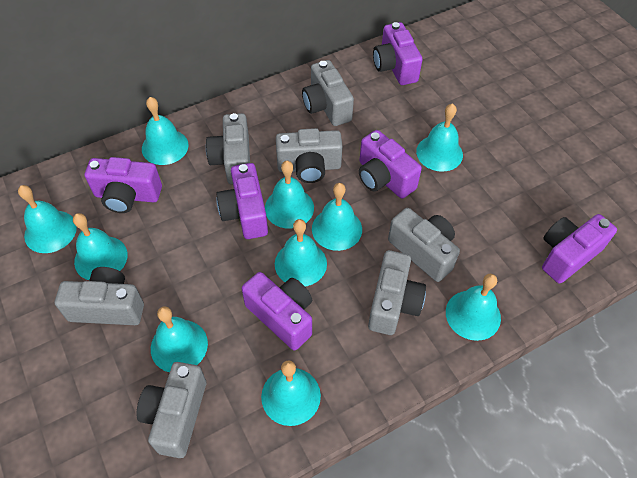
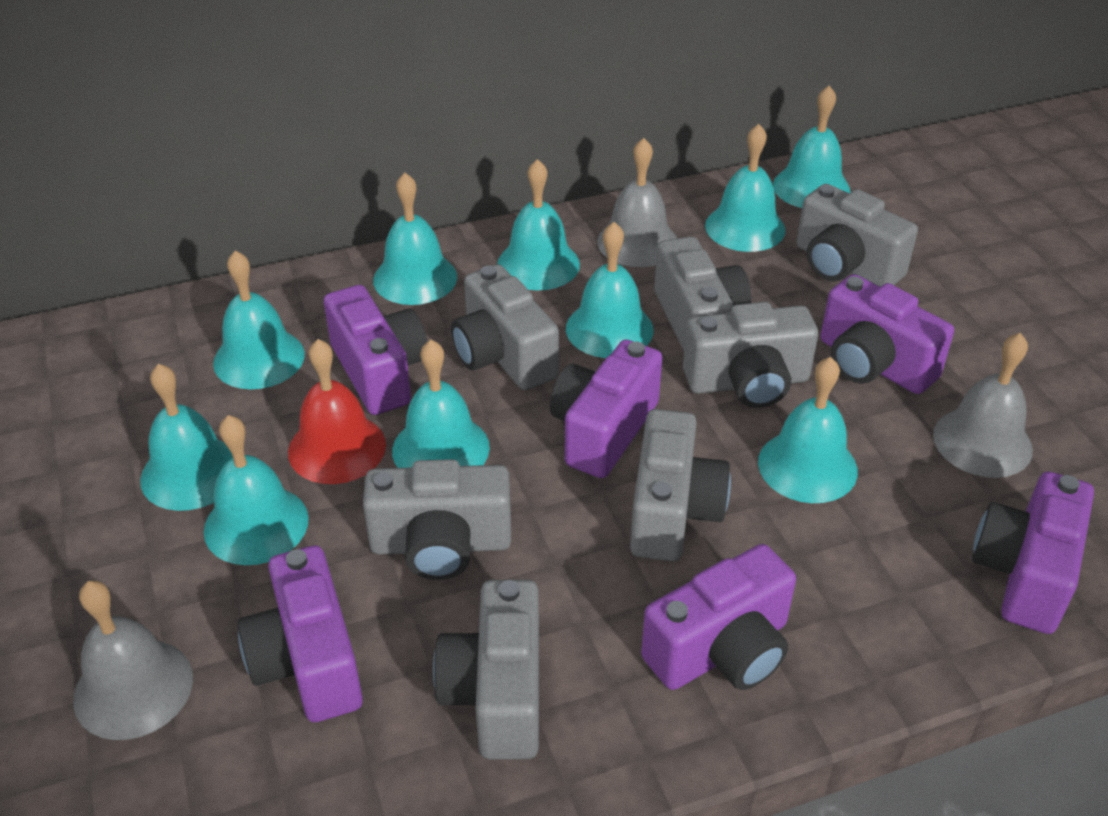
grey bell: 0 -> 3
red bell: 0 -> 1

